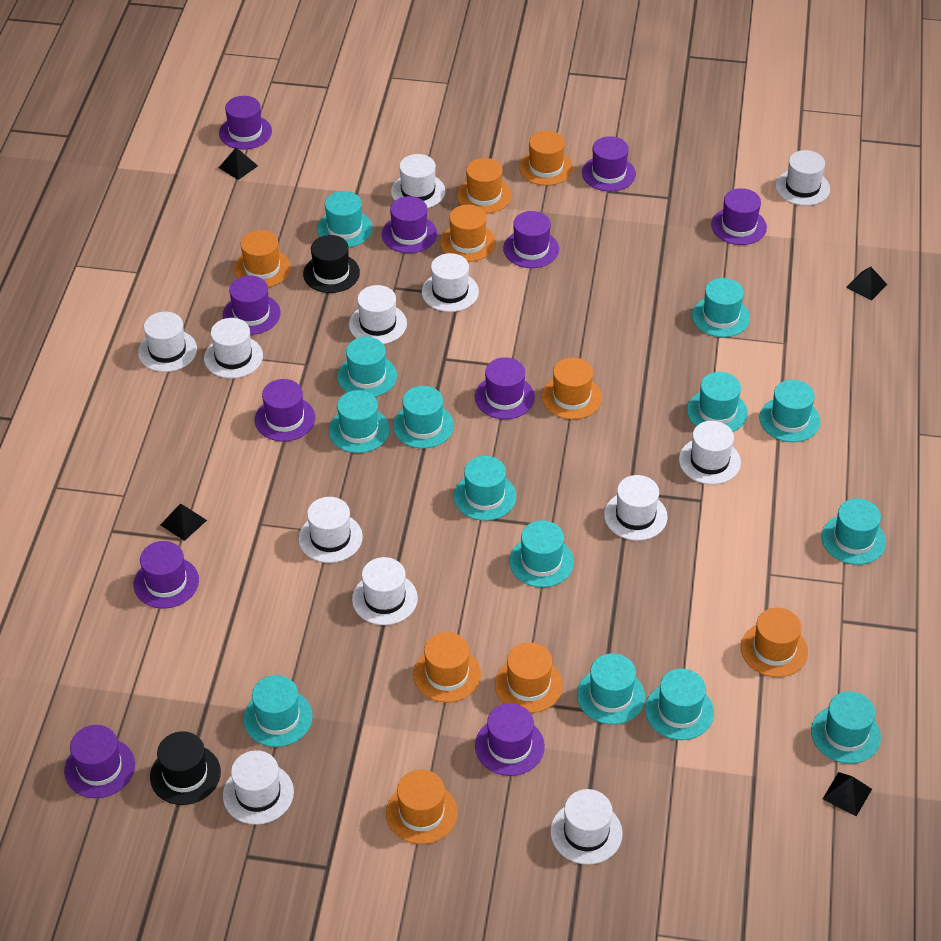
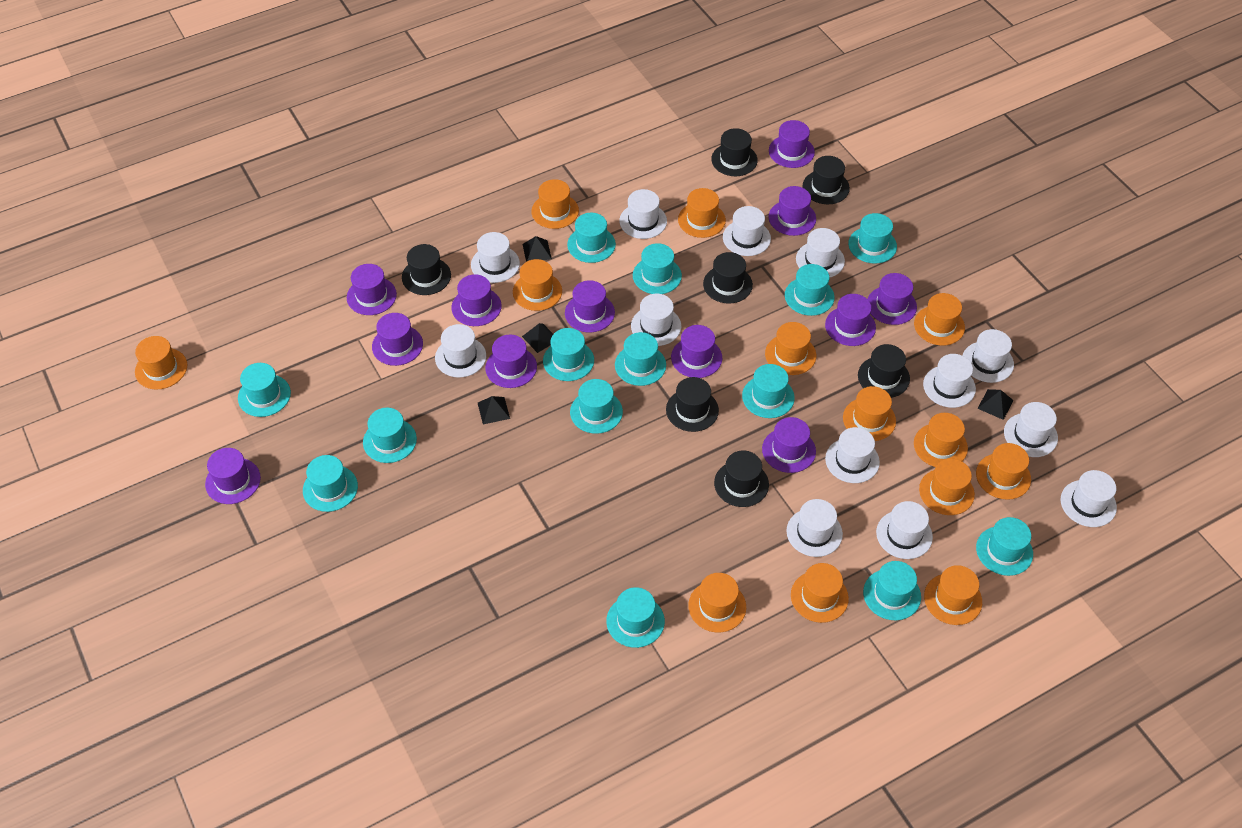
black hat: 2 -> 7
orange hat: 9 -> 13
purple hat: 11 -> 12
white hat: 12 -> 13

